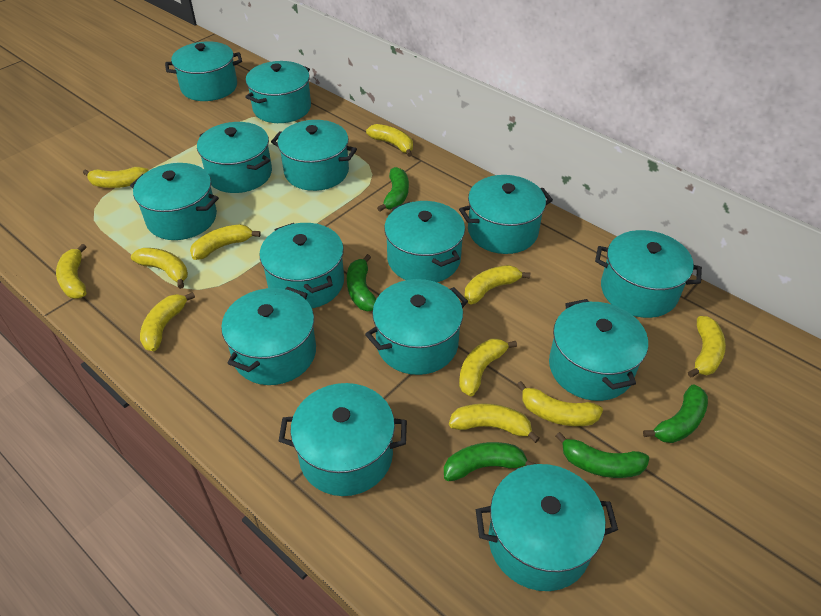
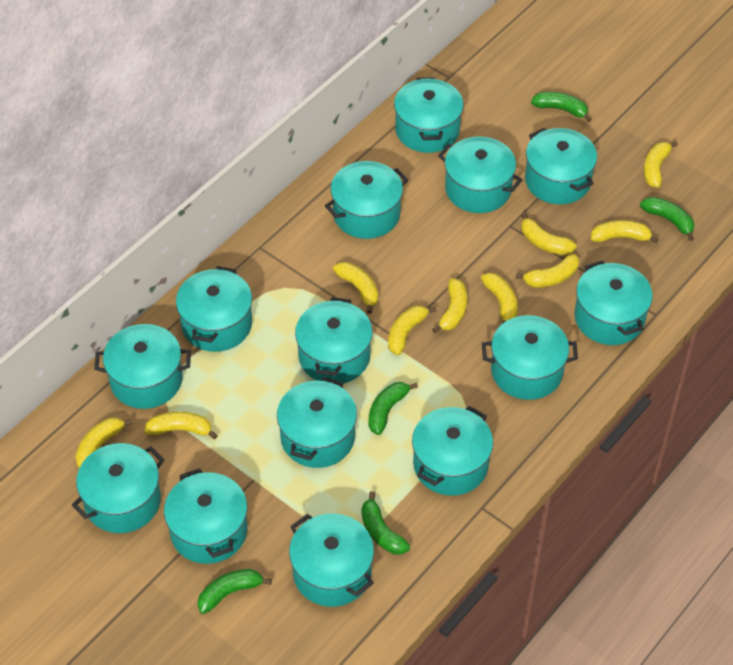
yellow banana: 11 -> 10

